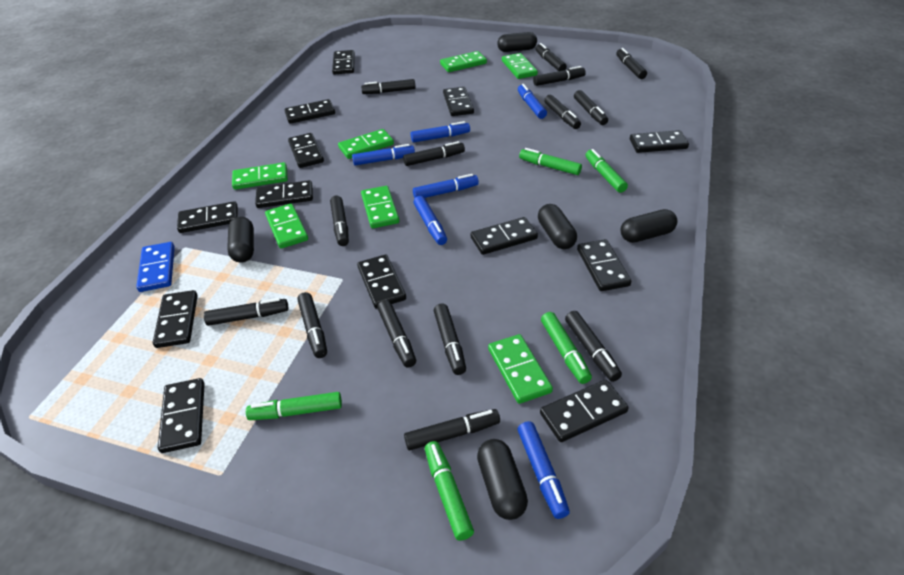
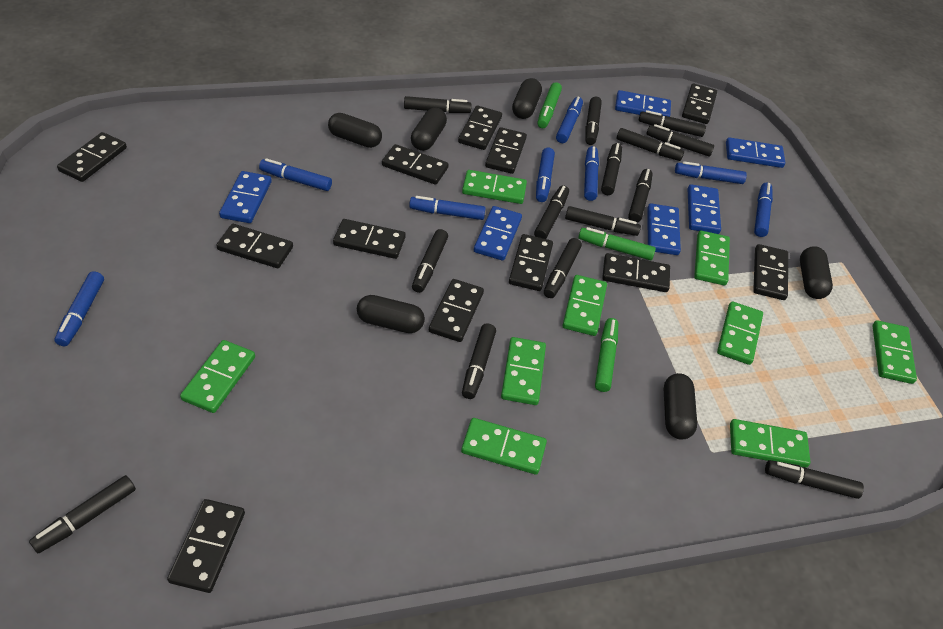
black capsule: 5 -> 6
black domino: 13 -> 12
blue domino: 1 -> 6
blue marker: 6 -> 8
green domino: 7 -> 9
green marker: 5 -> 3

